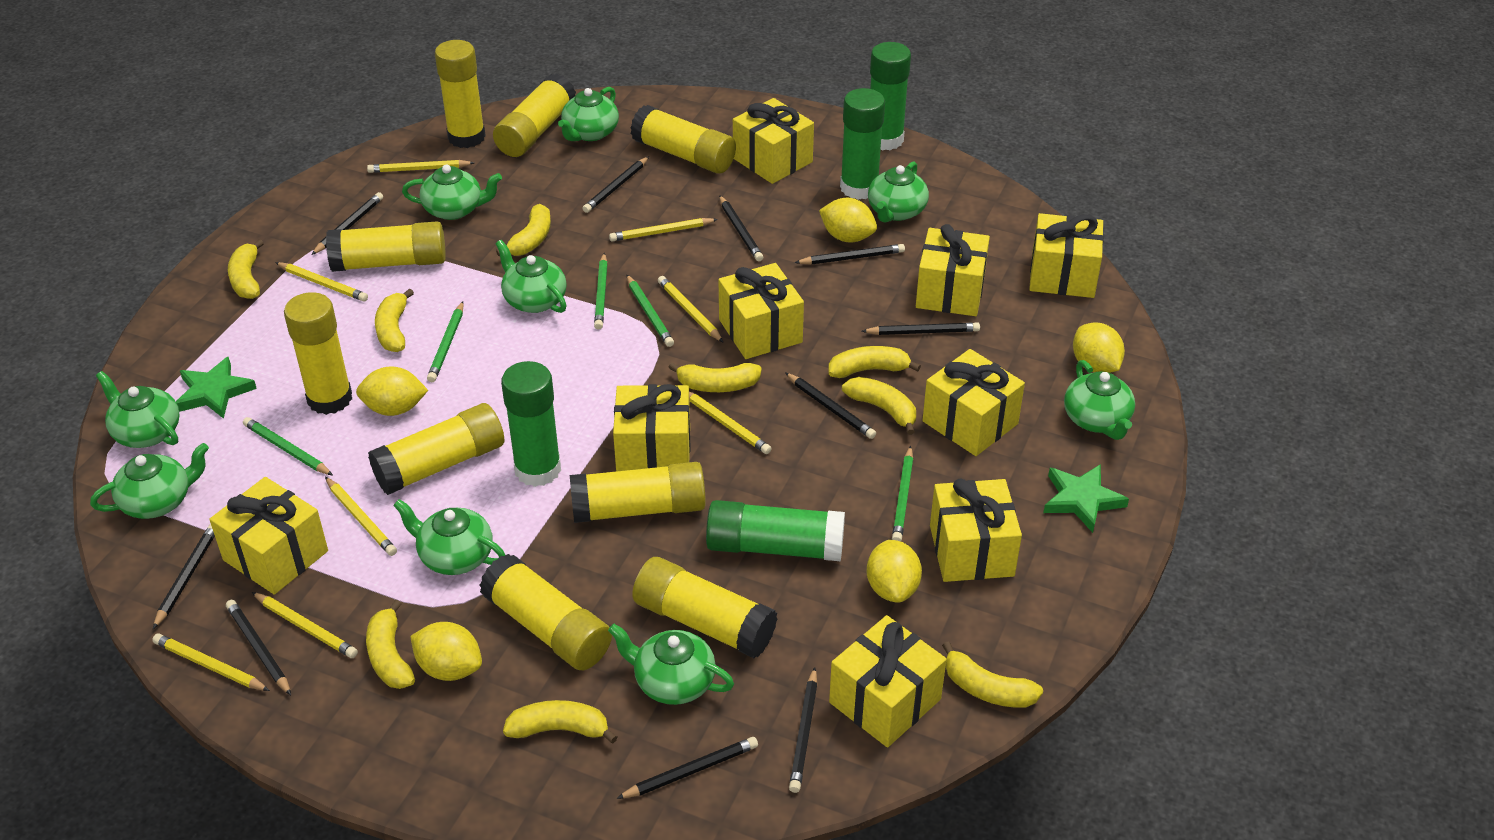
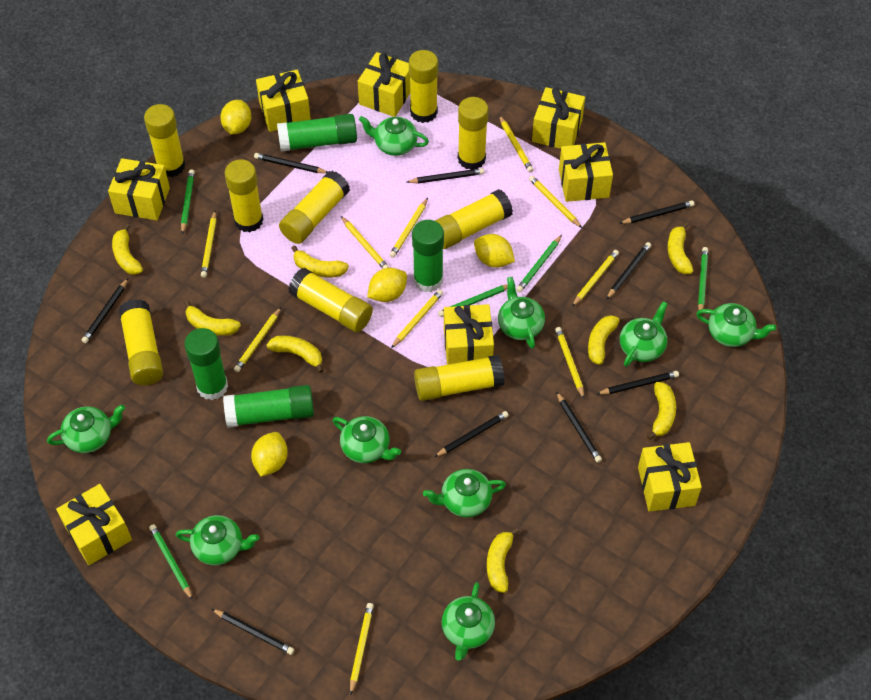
black pencil: 10 -> 9
green star: 2 -> 0
yellow banana: 9 -> 8
yellow gift: 9 -> 8
yellow lemon: 5 -> 4
yellow pencil: 8 -> 10

